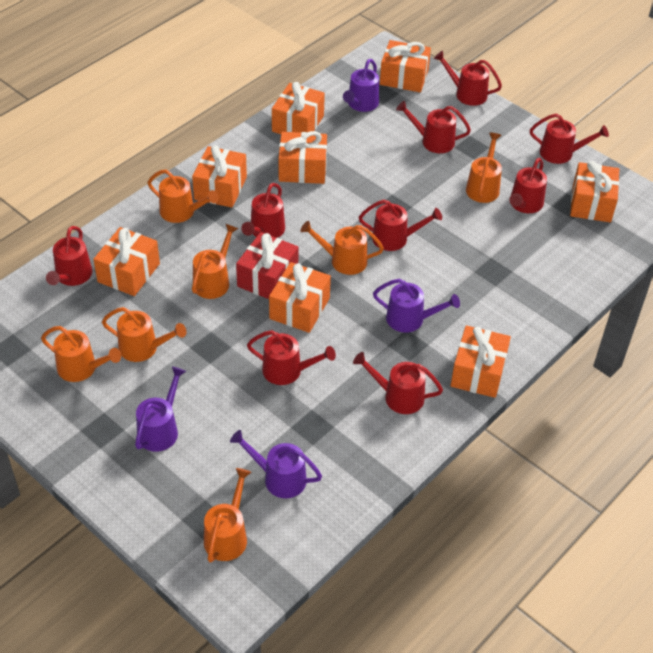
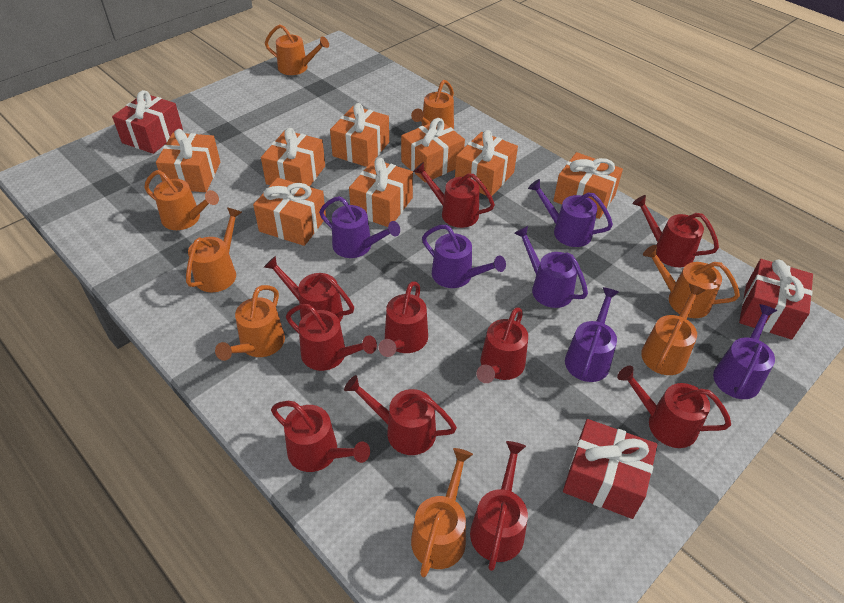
orange watering can: 7 -> 8
purple watering can: 4 -> 6
red gift: 1 -> 3
red watering can: 9 -> 10

